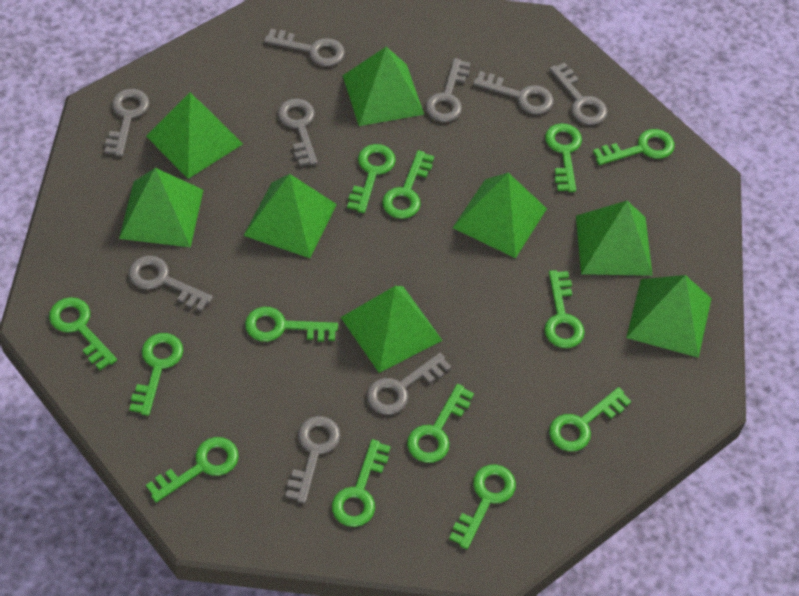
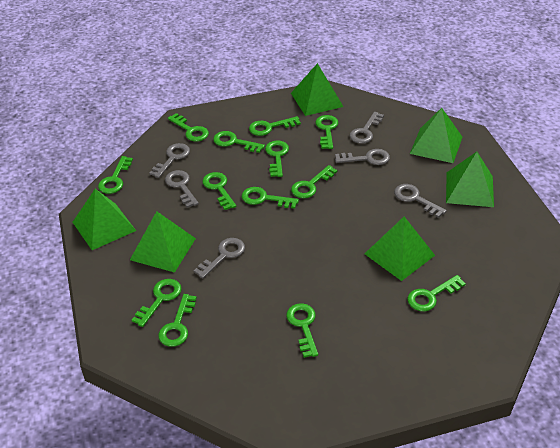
green pyramid: 8 -> 6
grey key: 9 -> 6

